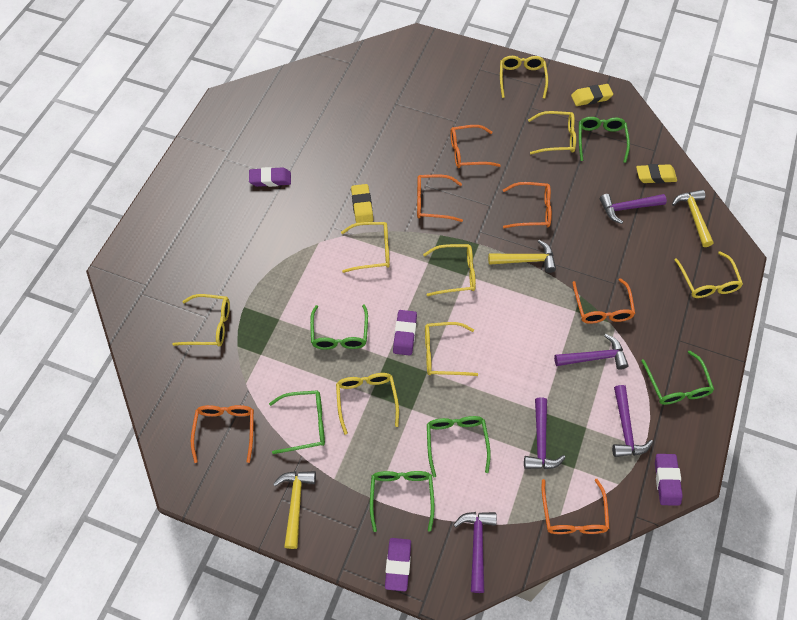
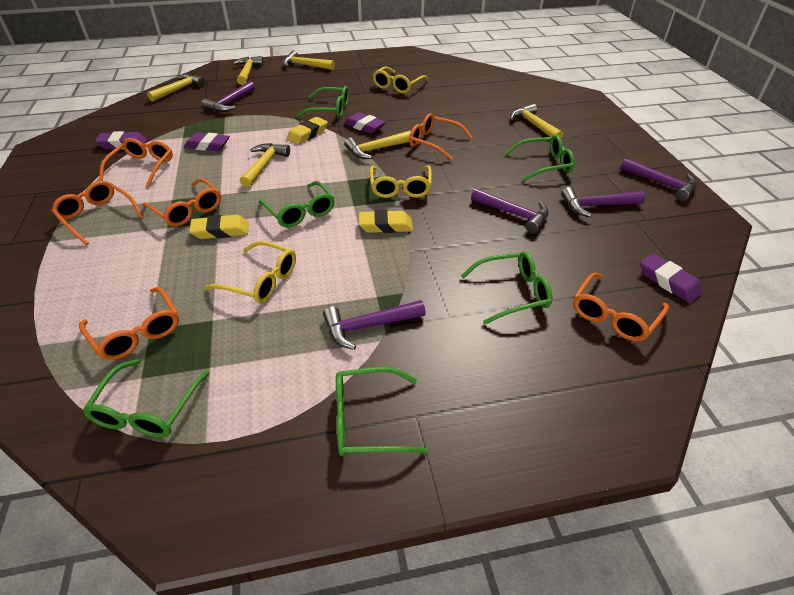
yellow glasses: 8 -> 3
yellow hammer: 3 -> 6

